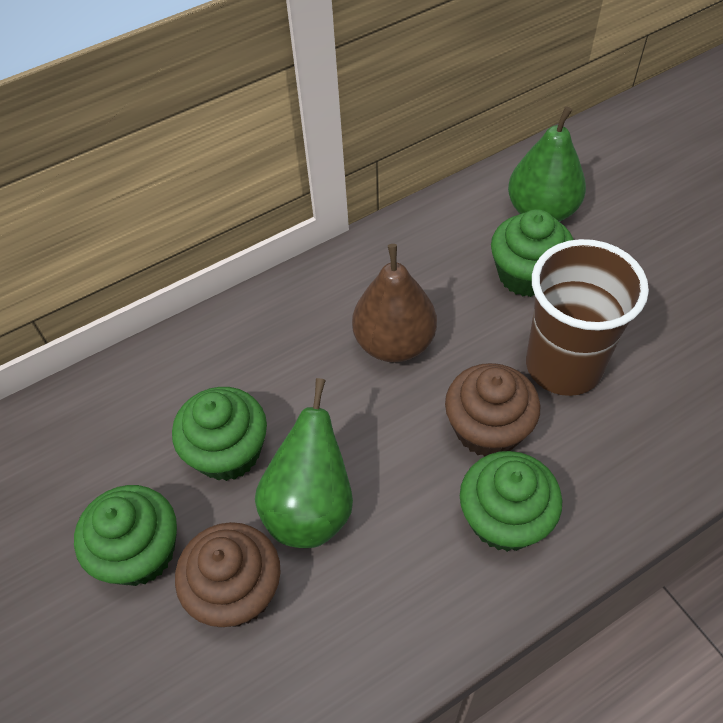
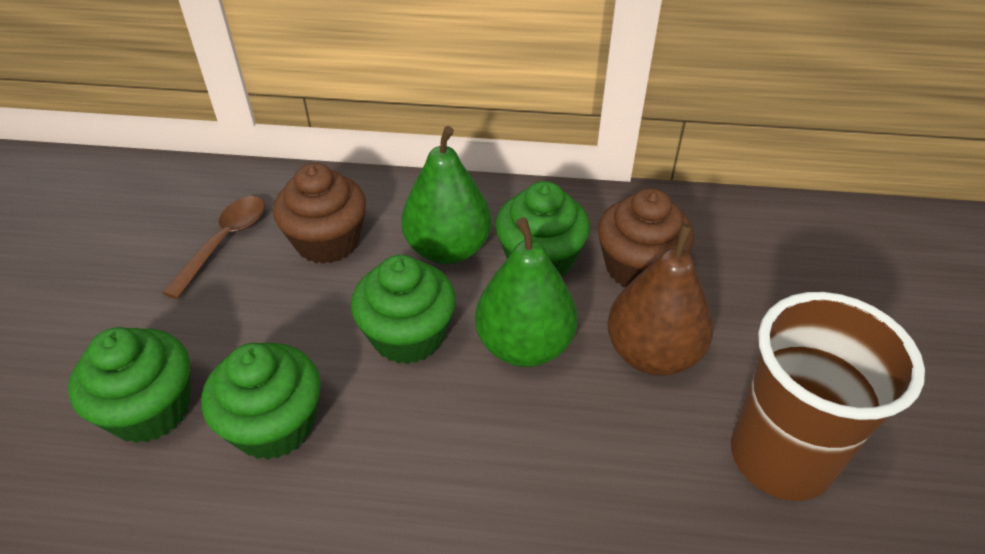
brown spoon: 0 -> 1

